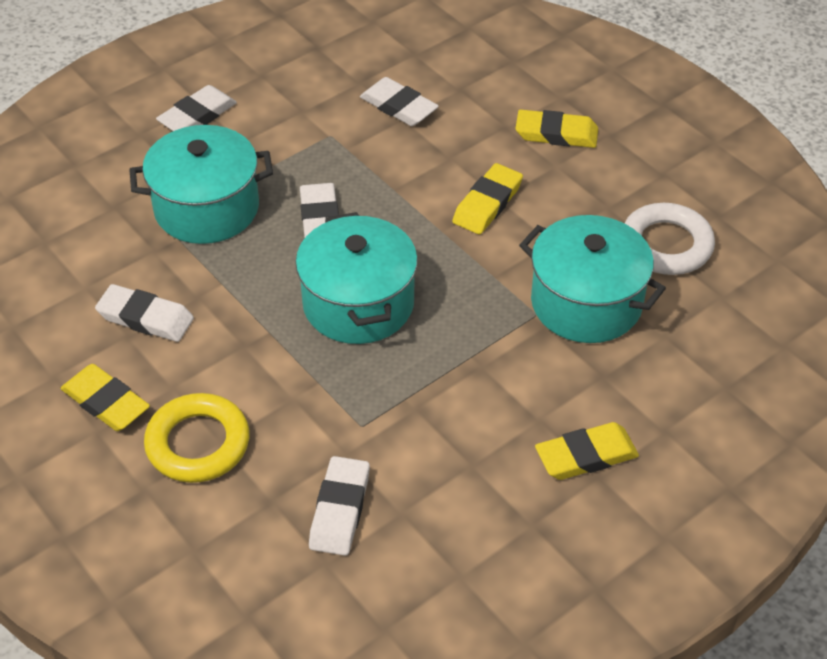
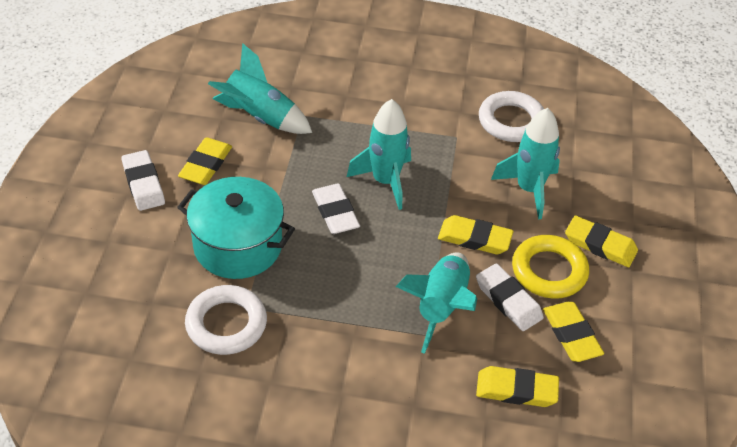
turquoise pot: 3 -> 1
turquoise rocket: 0 -> 4
white eraser: 5 -> 3
white ring: 1 -> 2
yellow eraser: 4 -> 5

